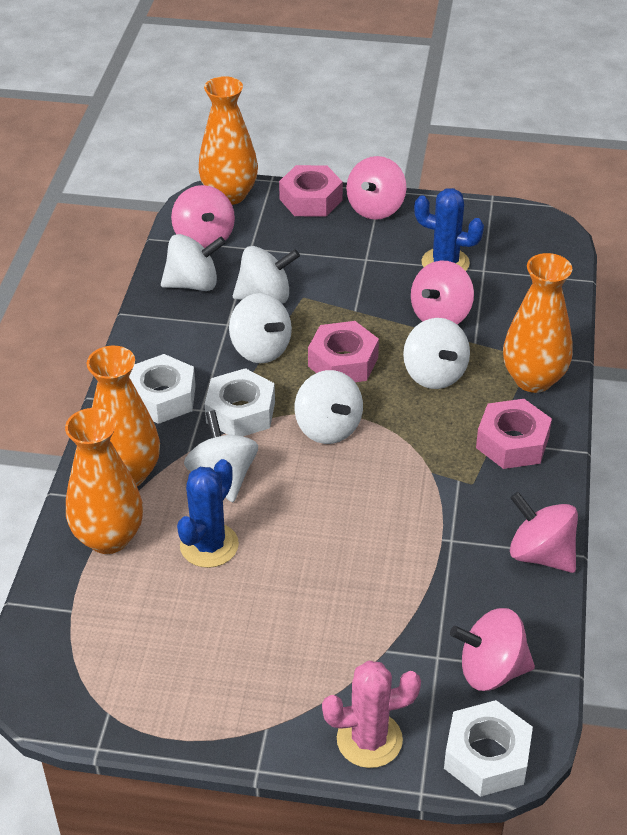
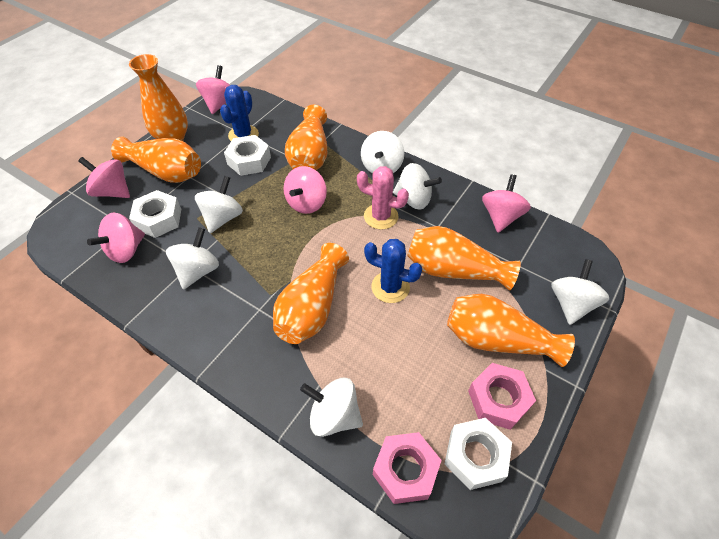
orange vase: 4 -> 6
pink nut: 3 -> 2

